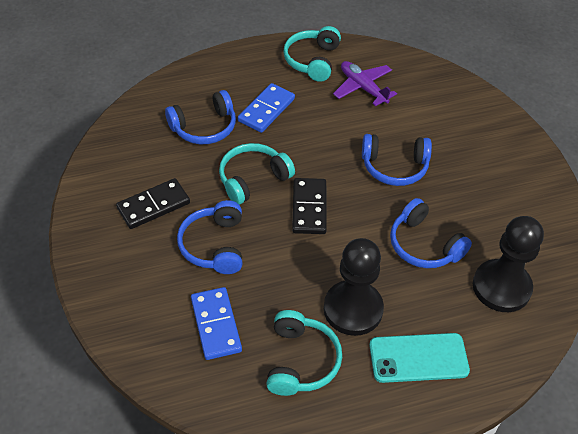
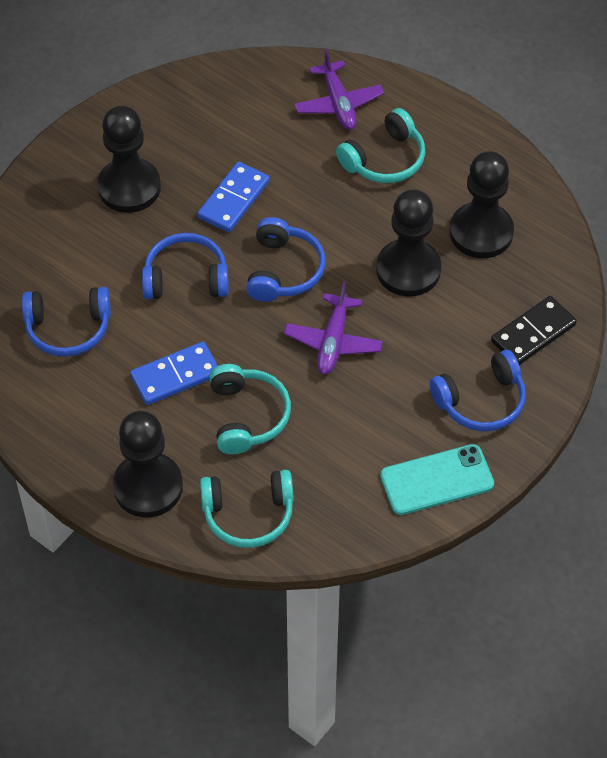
black domino: 2 -> 1
black pawn: 2 -> 4
purple plane: 1 -> 2

